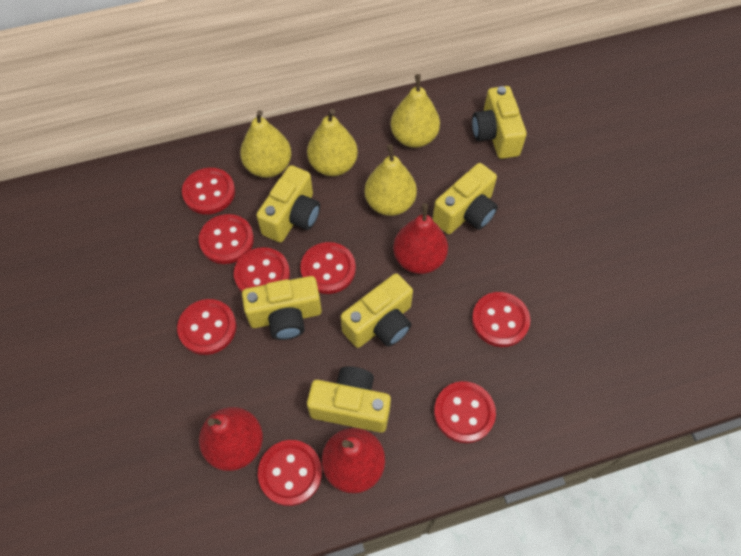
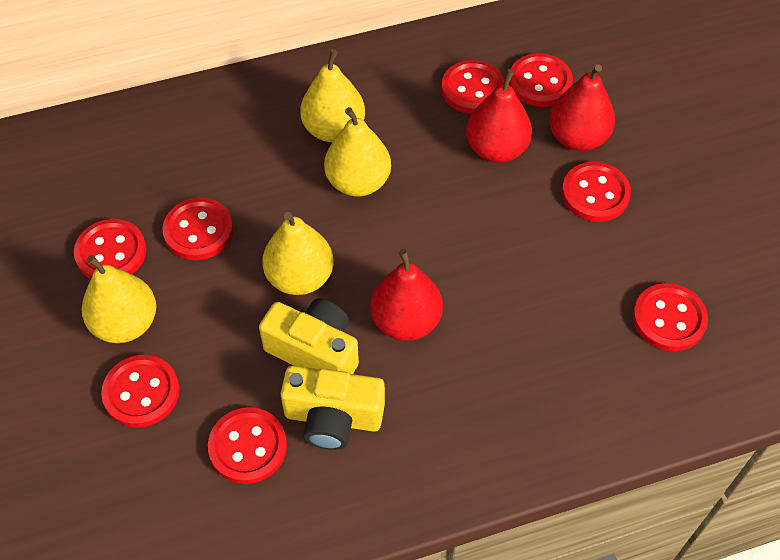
yellow camera: 6 -> 2

